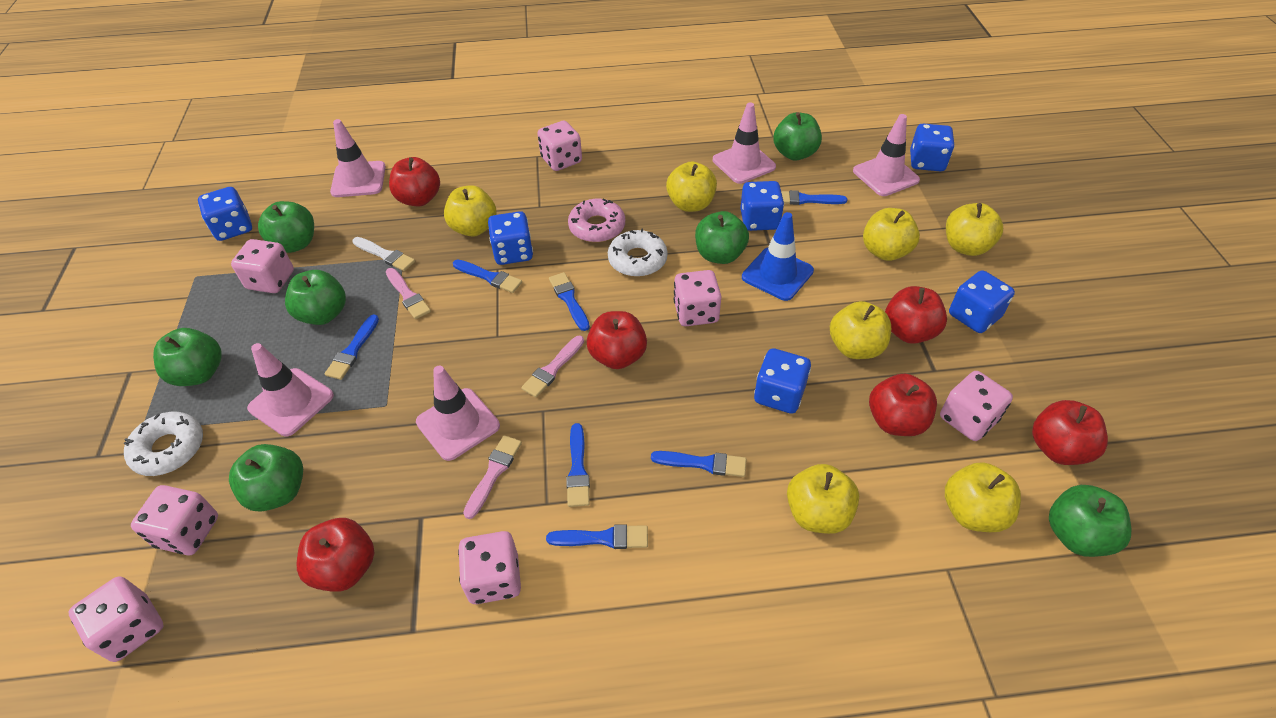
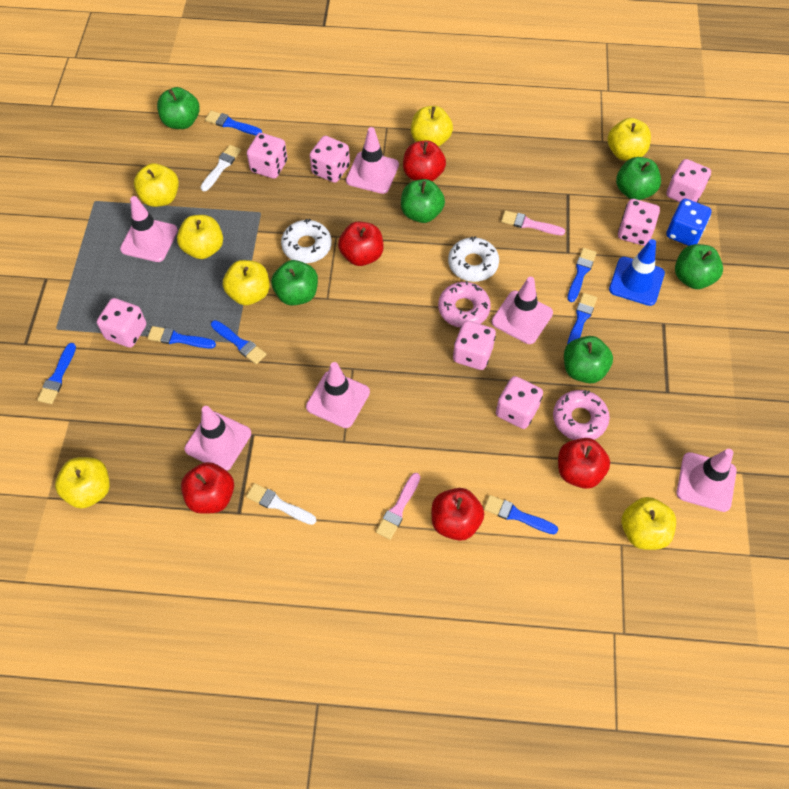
blue dice: 6 -> 1
green apple: 7 -> 6
pink brush: 3 -> 2
pink donut: 1 -> 2
pink traffic cone: 5 -> 6
red apple: 6 -> 5
white brush: 1 -> 2

